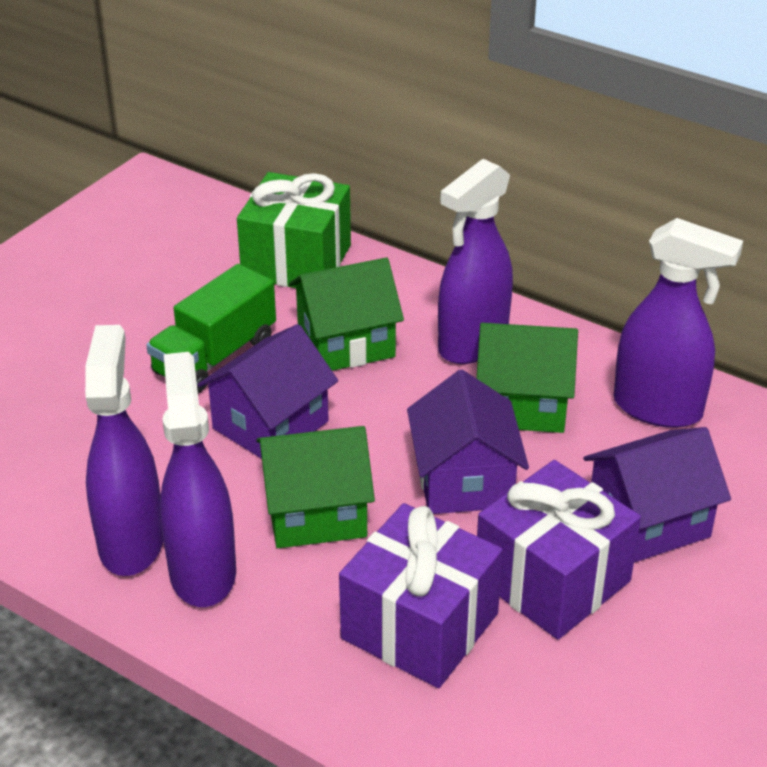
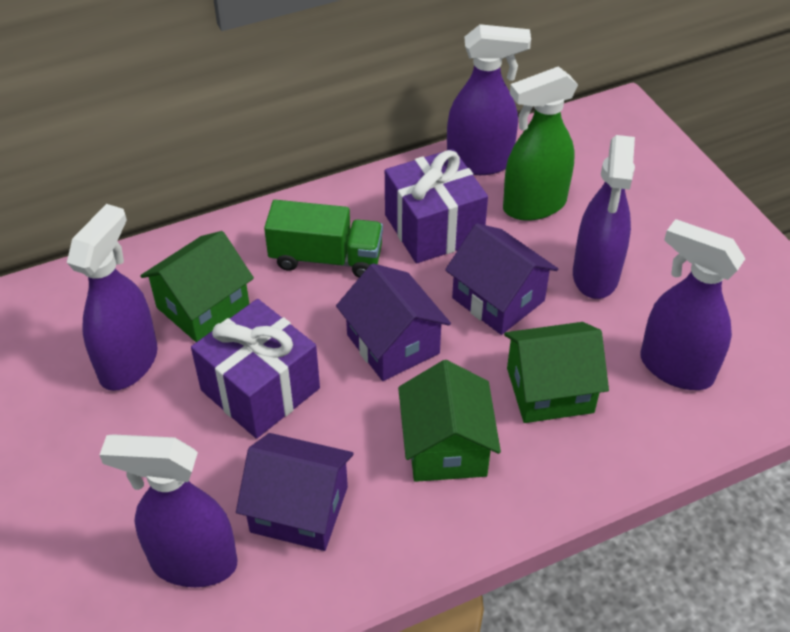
green gift: 1 -> 0
green spray bottle: 0 -> 1
purple spray bottle: 4 -> 5

